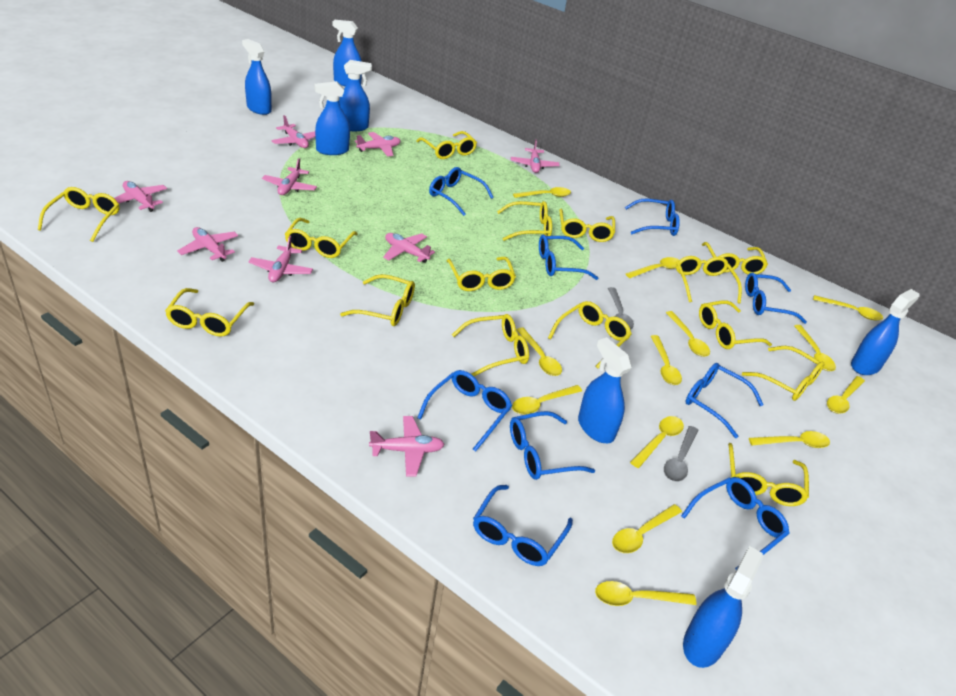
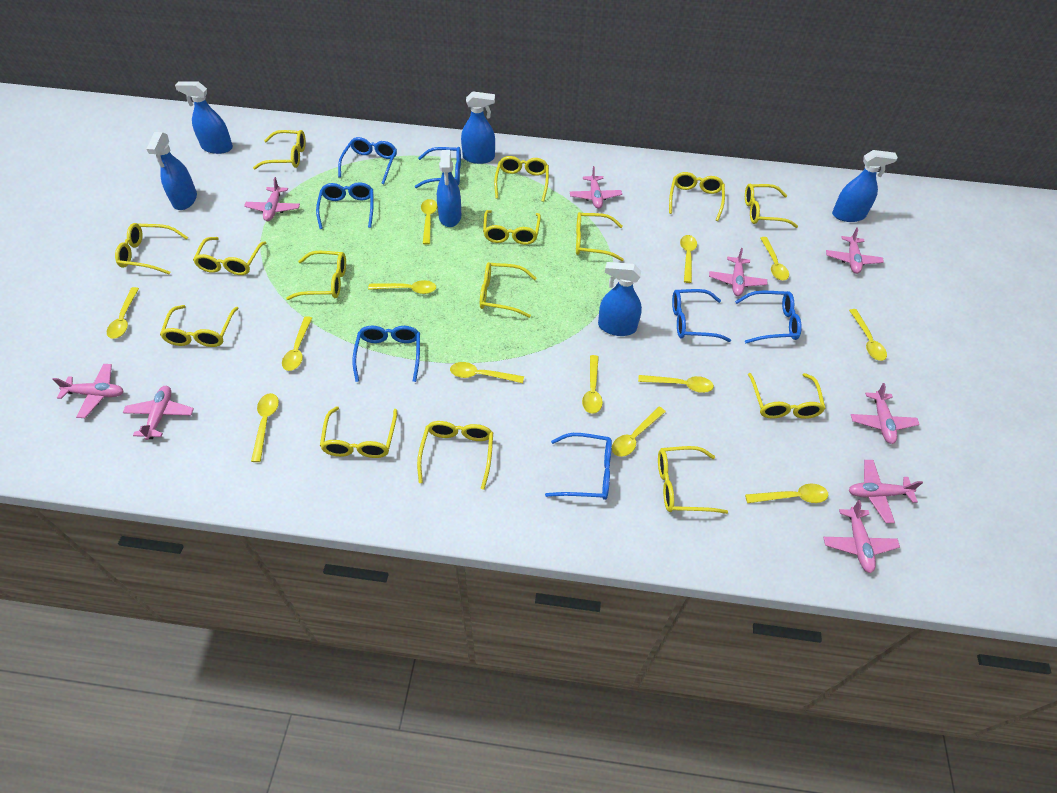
blue glasses: 9 -> 7
blue spray bottle: 7 -> 6
grey spoon: 2 -> 0

